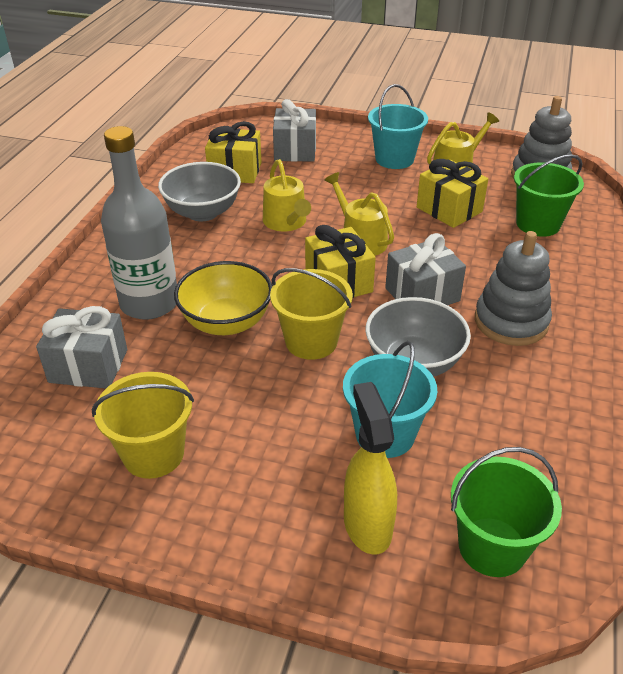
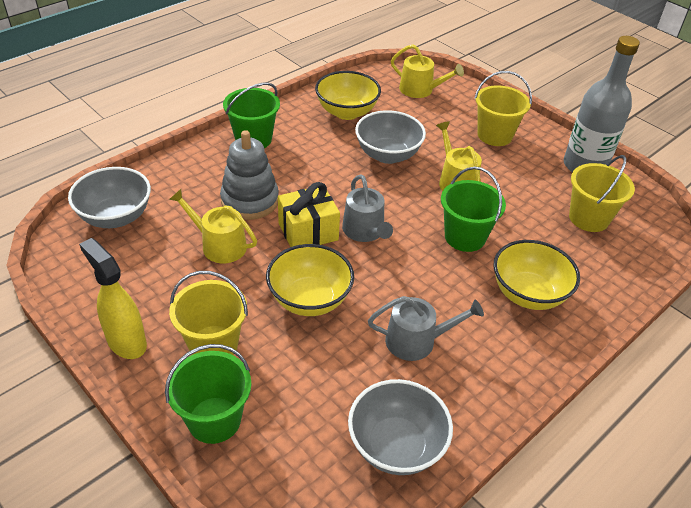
green bucket: 2 -> 3
grey bowl: 2 -> 3
grey gift: 3 -> 0
grey stacking toy: 2 -> 1
grey watering can: 0 -> 2
turquoise bucket: 2 -> 0
yellow bowl: 1 -> 3
yellow bucket: 2 -> 3
yellow gift: 3 -> 1

